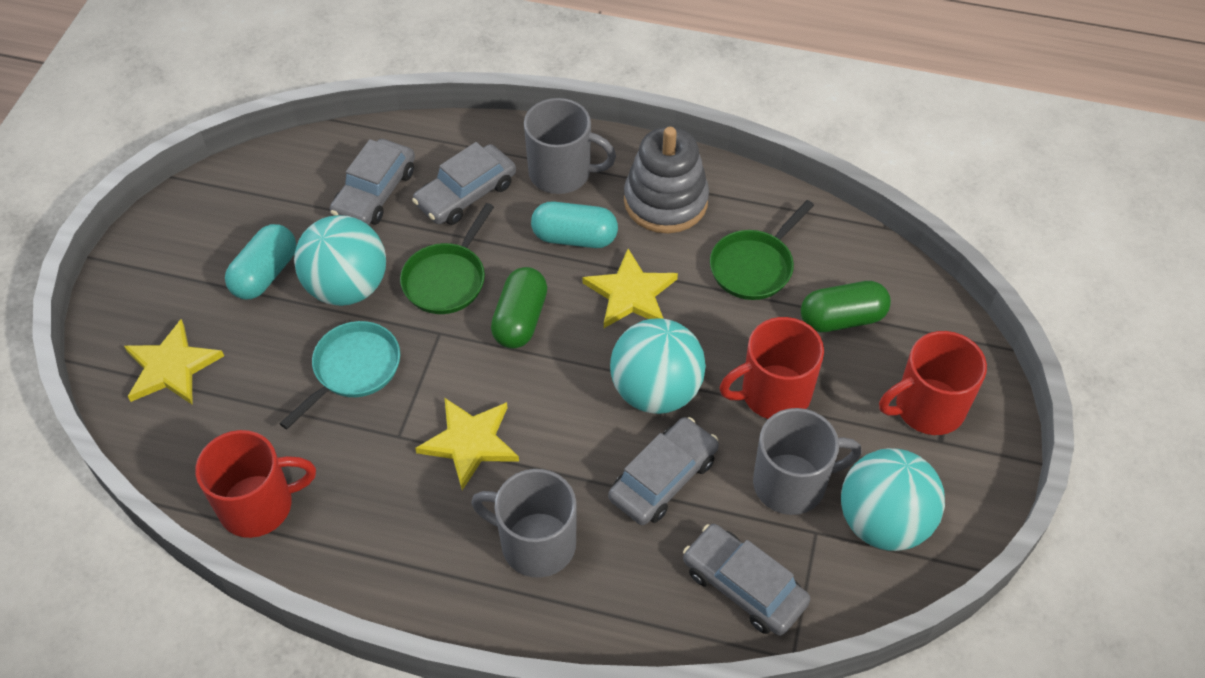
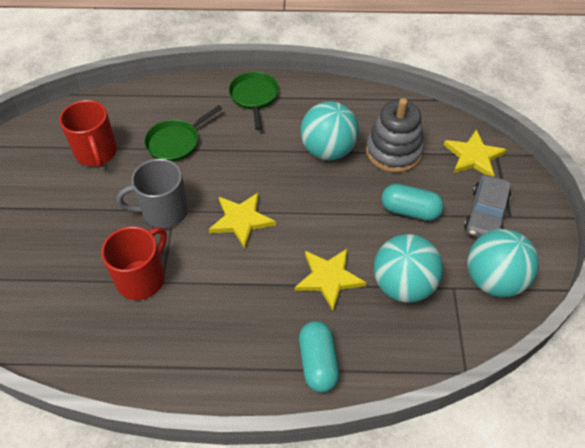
green capsule: 2 -> 0
grey car: 4 -> 1
grey mug: 3 -> 1
red mug: 3 -> 2
turquoise pan: 1 -> 0

